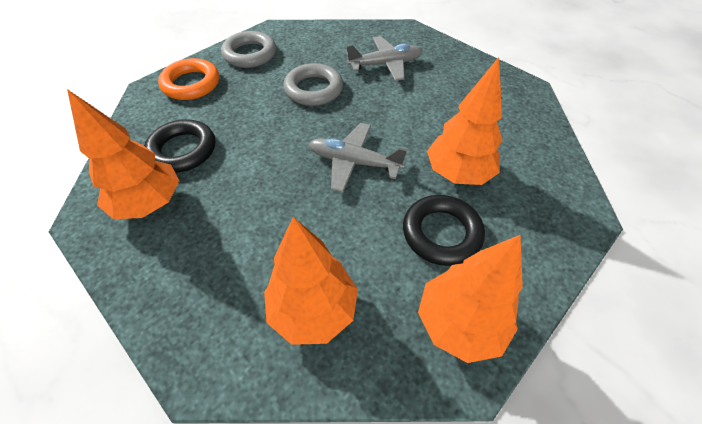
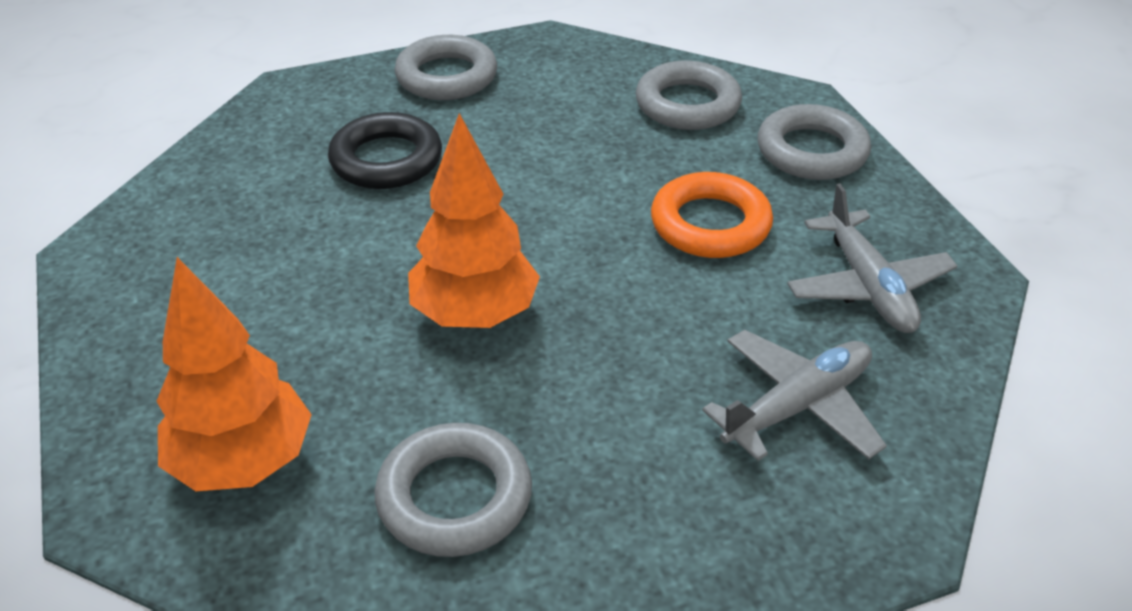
black ring: 2 -> 1
grey ring: 2 -> 4
orange tree: 4 -> 2

